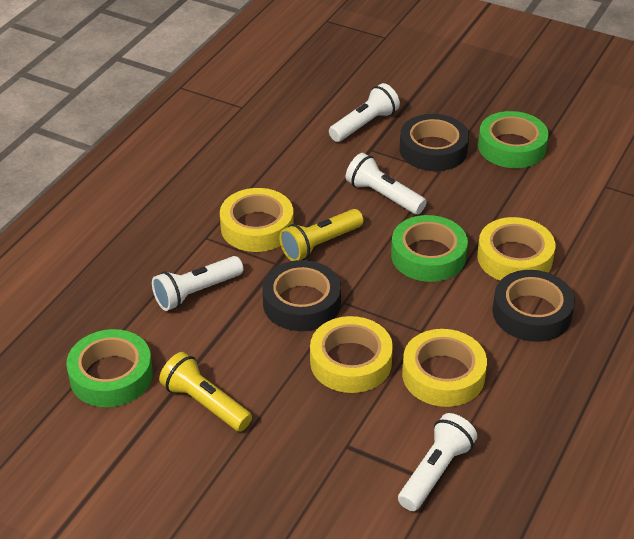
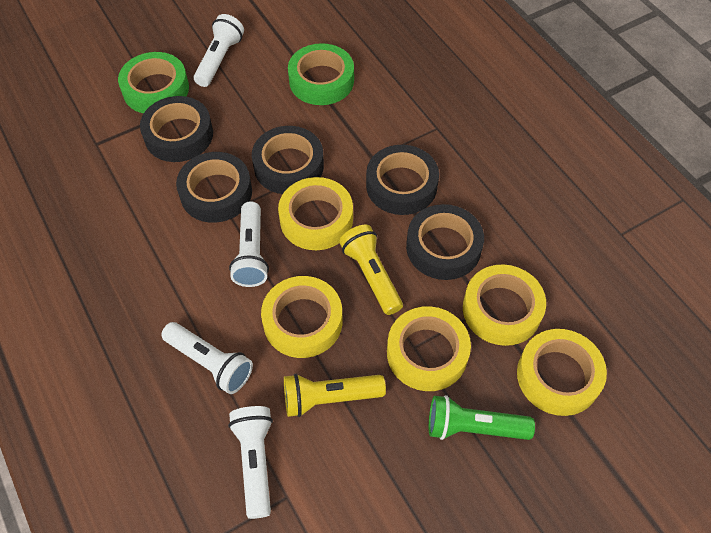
black tape: 3 -> 5
green flashlight: 0 -> 1
green tape: 3 -> 2
yellow tape: 4 -> 5

